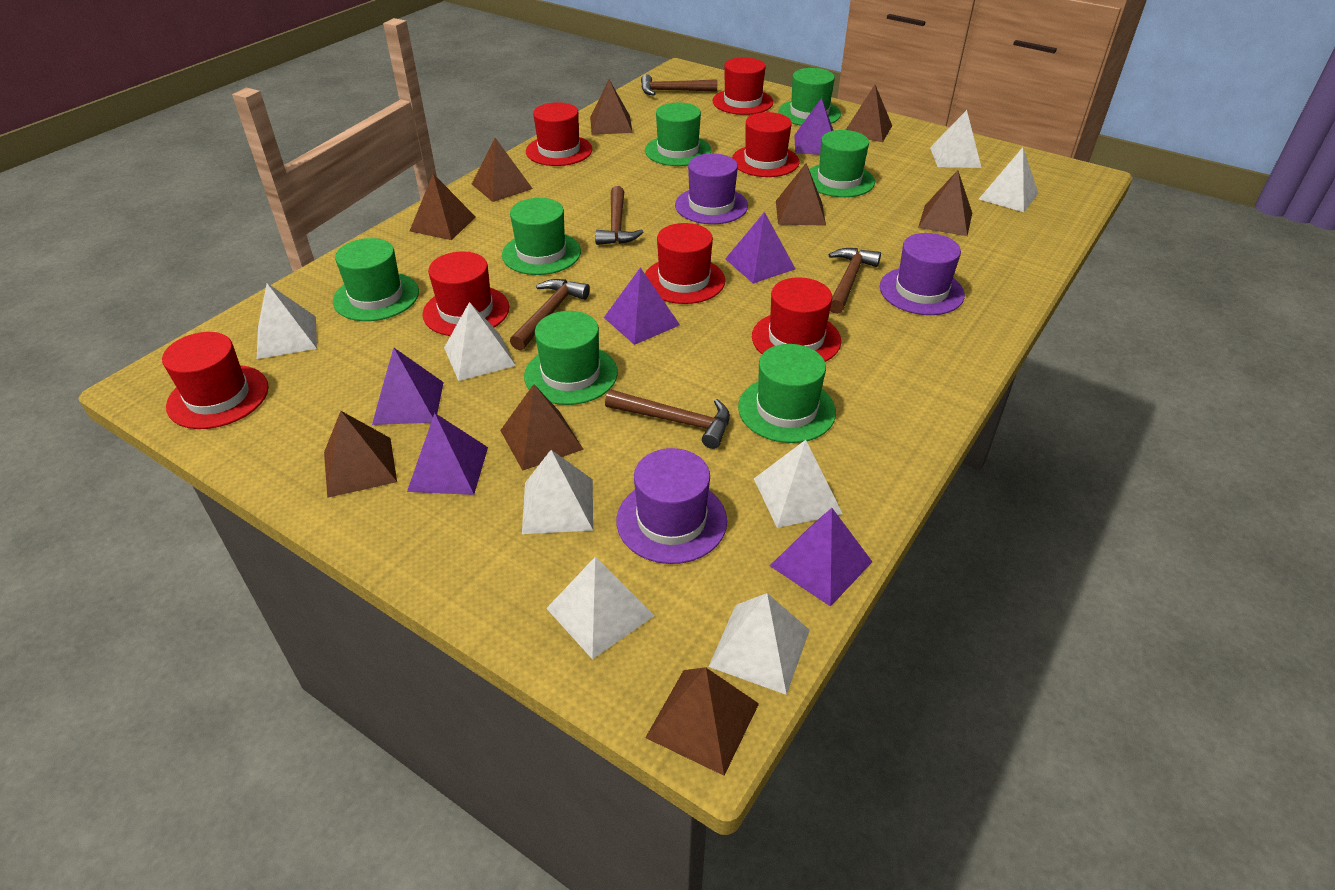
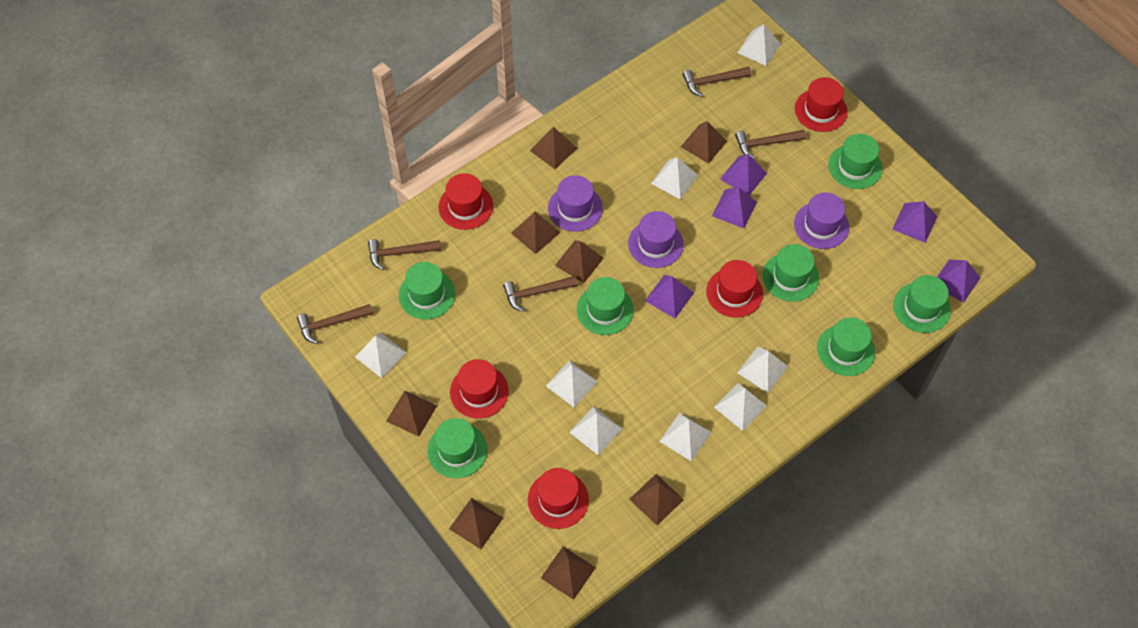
brown pyramid: 9 -> 8
purple pyramid: 6 -> 5
red hat: 7 -> 5

